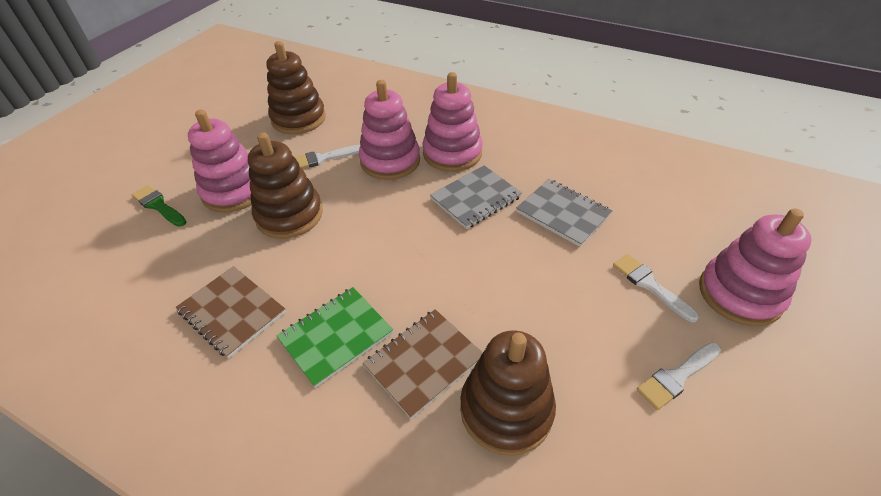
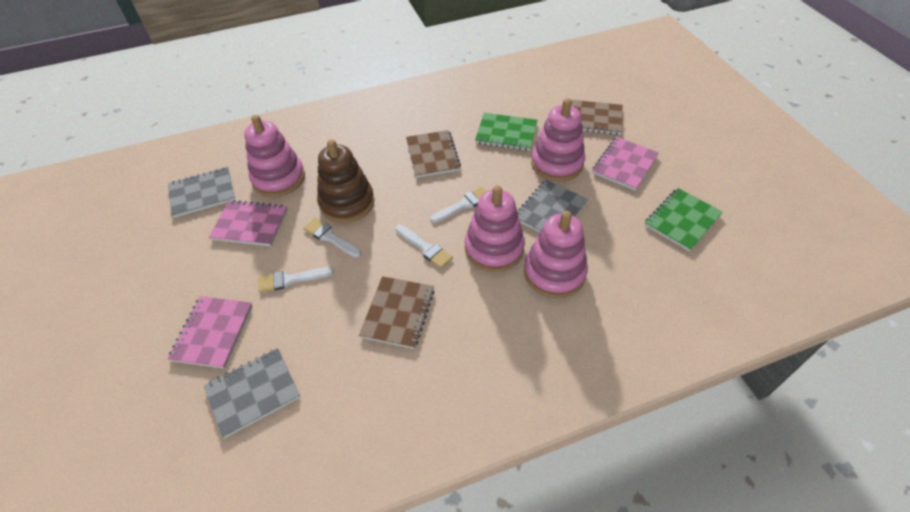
brown notebook: 2 -> 3
brown stacking toy: 3 -> 1
green brush: 1 -> 0
green notebook: 1 -> 2
grey notebook: 2 -> 3
pink notebook: 0 -> 3
white brush: 3 -> 4

